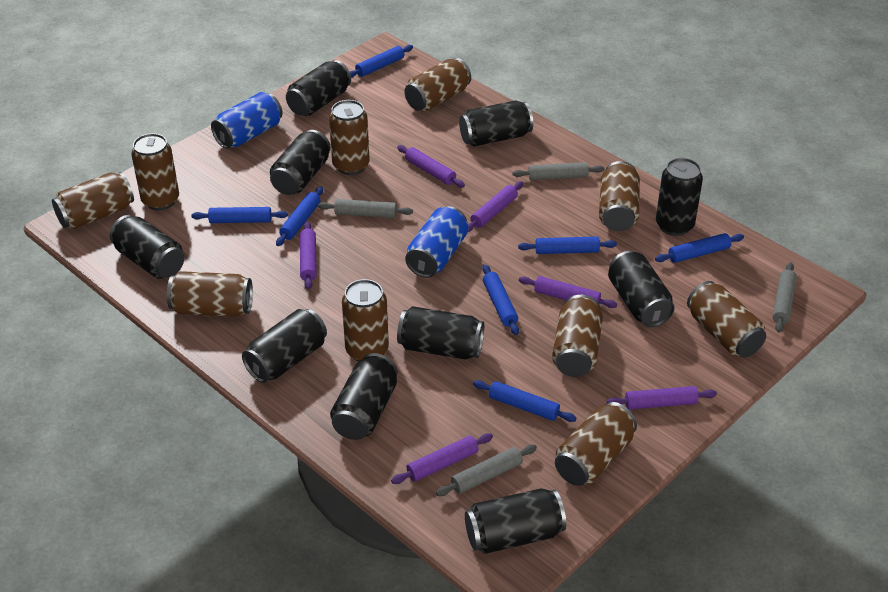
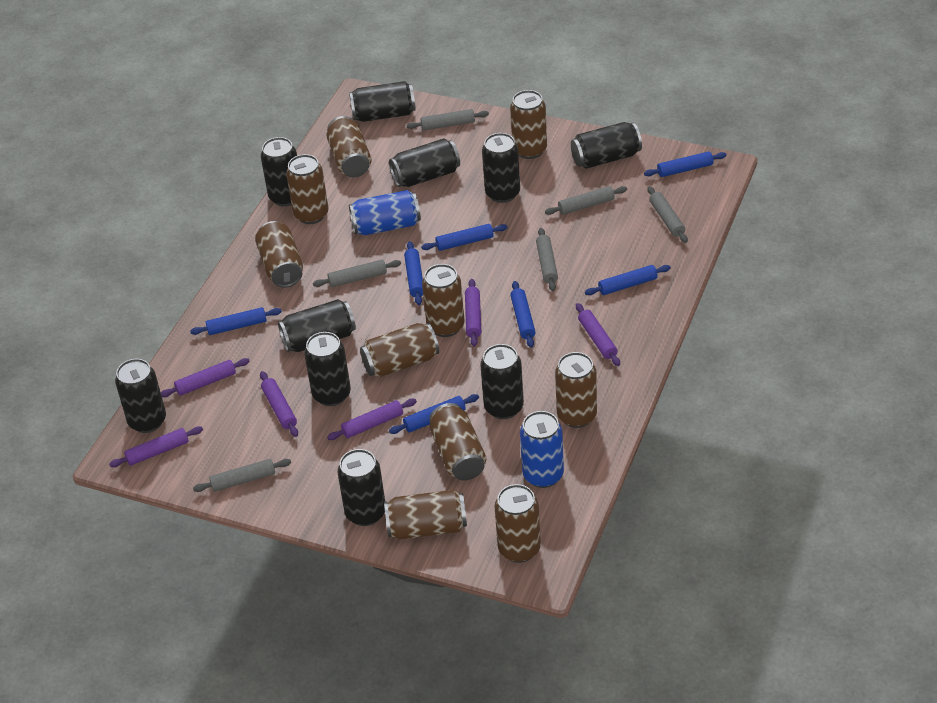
grey rolling pin: 4 -> 6

